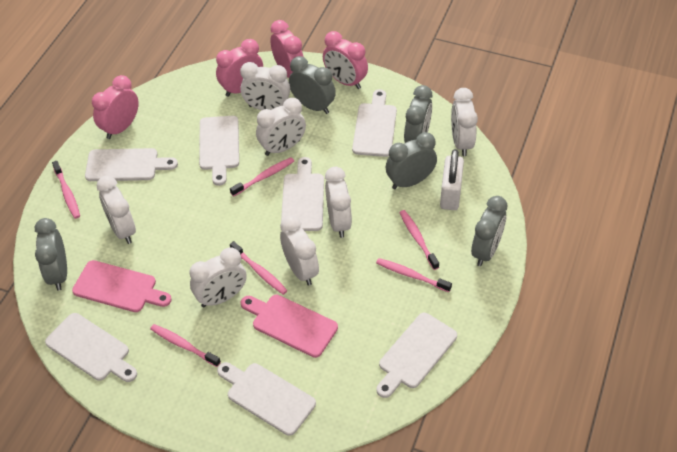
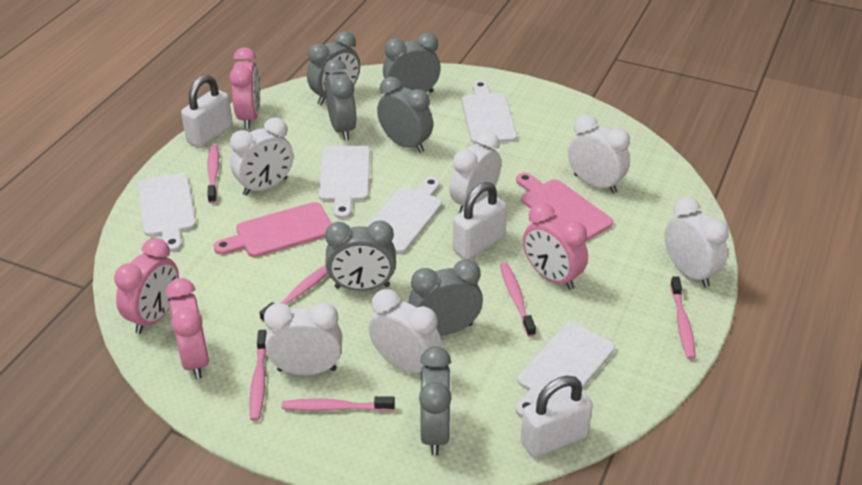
grey clock: 5 -> 7
white clock: 7 -> 6
white cutting board: 7 -> 5
white padlock: 1 -> 3

